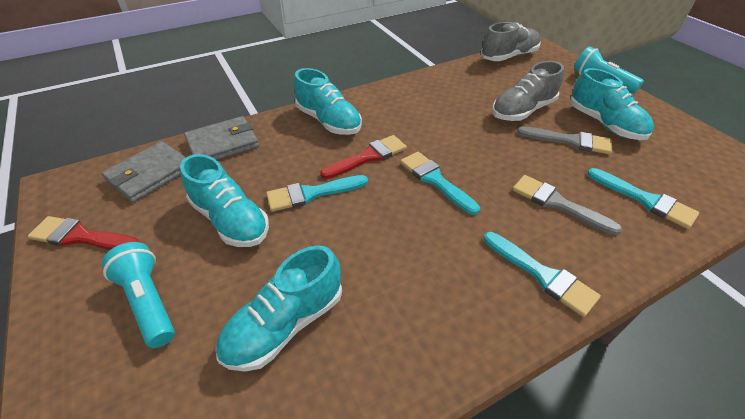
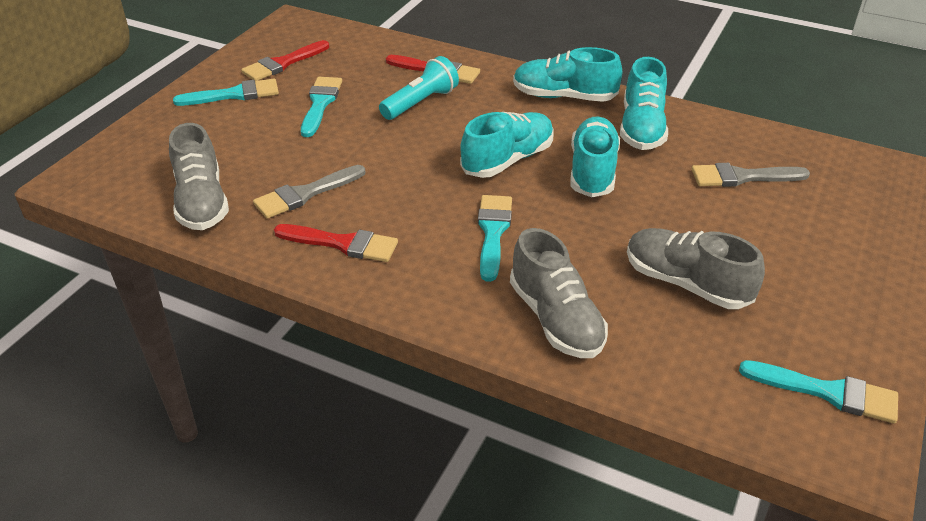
grey shoe: 2 -> 3
grey wallet: 2 -> 0
red brush: 2 -> 3
turquoise flashlight: 2 -> 1

